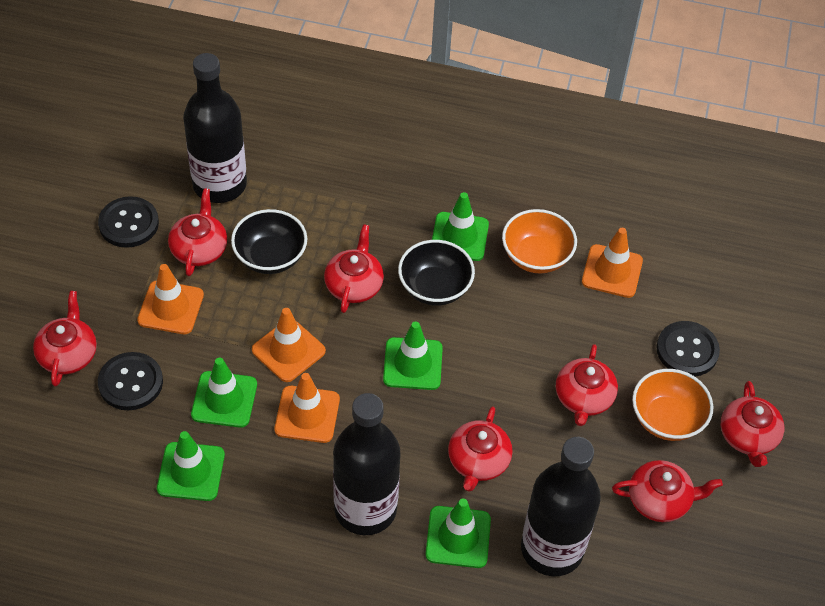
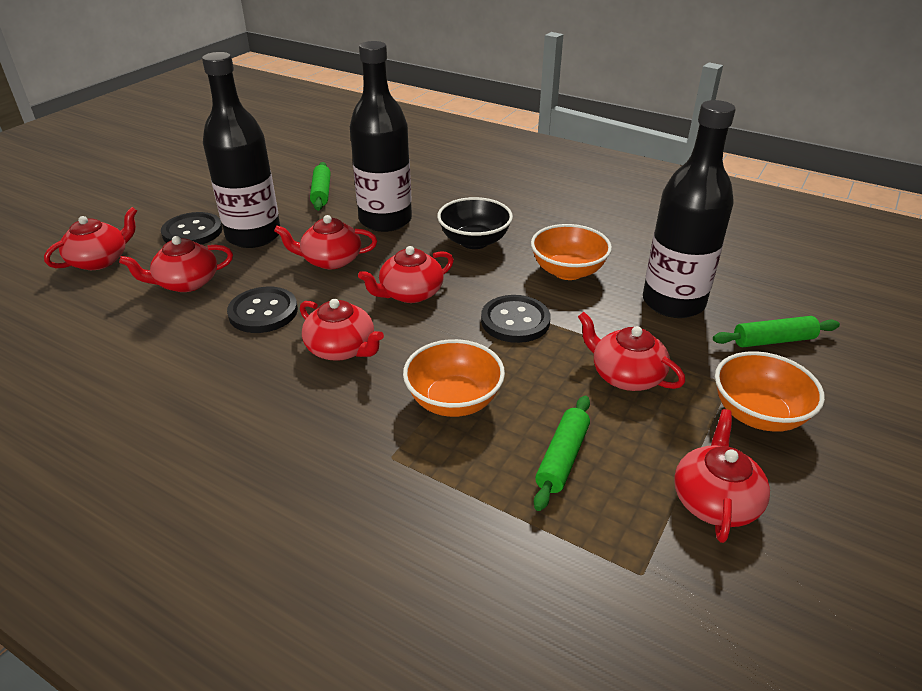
black bowl: 2 -> 1
green rolling pin: 0 -> 3
green traffic cone: 5 -> 0
orange bowl: 2 -> 3
orange traffic cone: 4 -> 0

